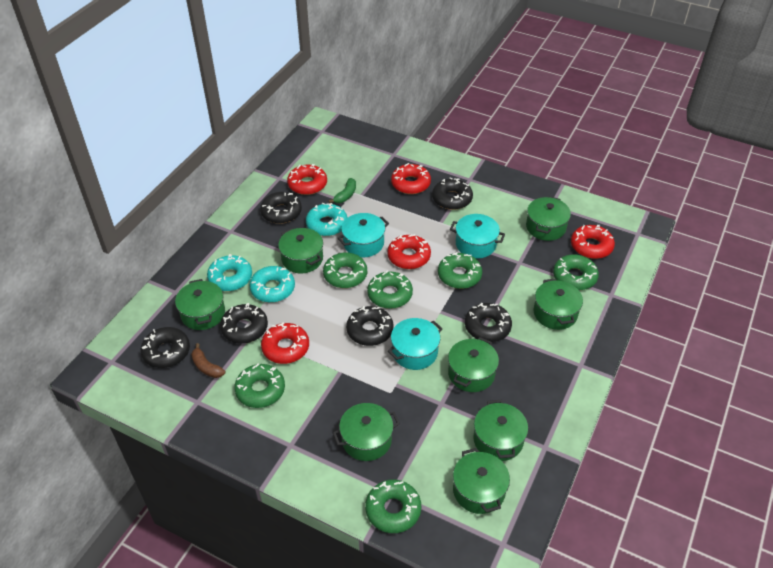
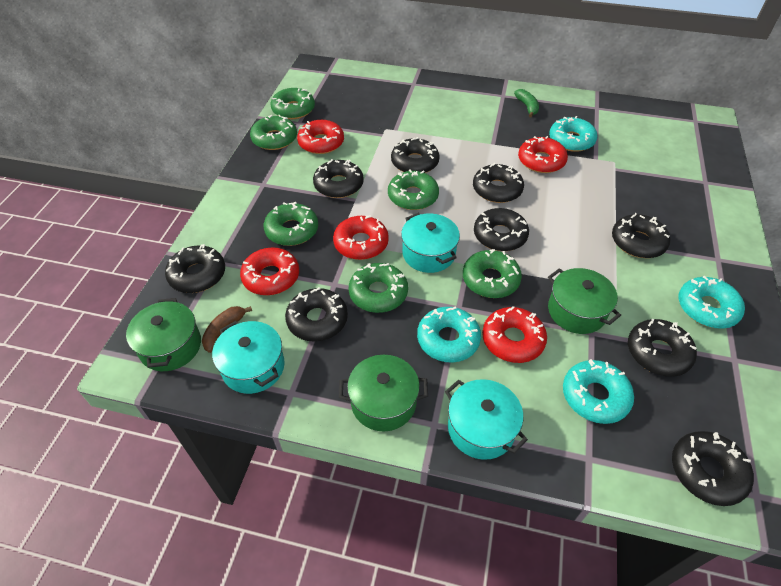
black donut: 6 -> 9
green pot: 8 -> 3
turquoise donut: 3 -> 4

